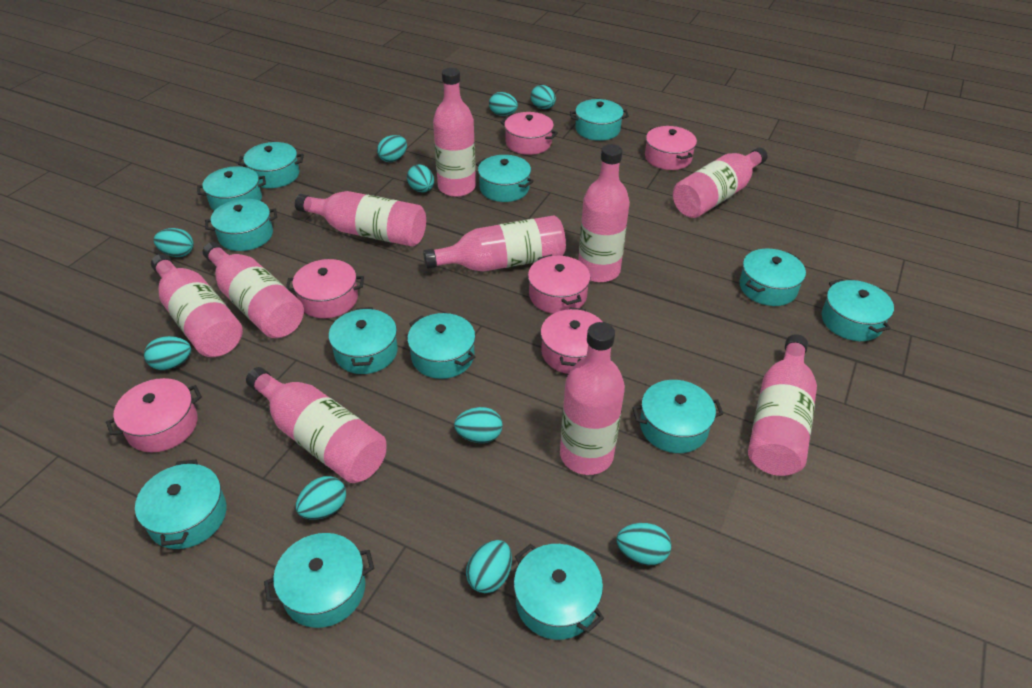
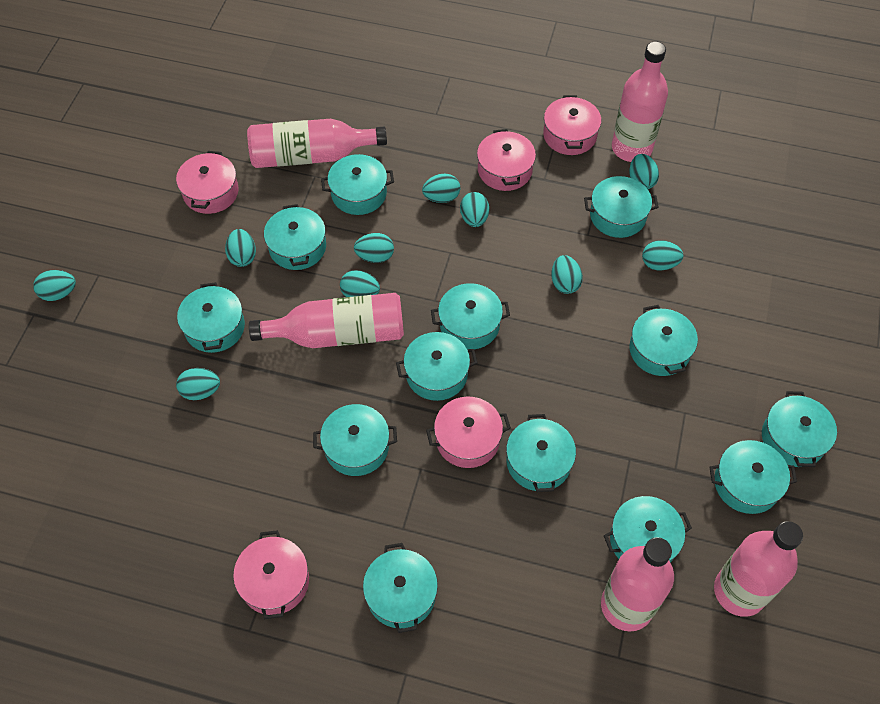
pink bottle: 10 -> 5
pink pot: 6 -> 5

